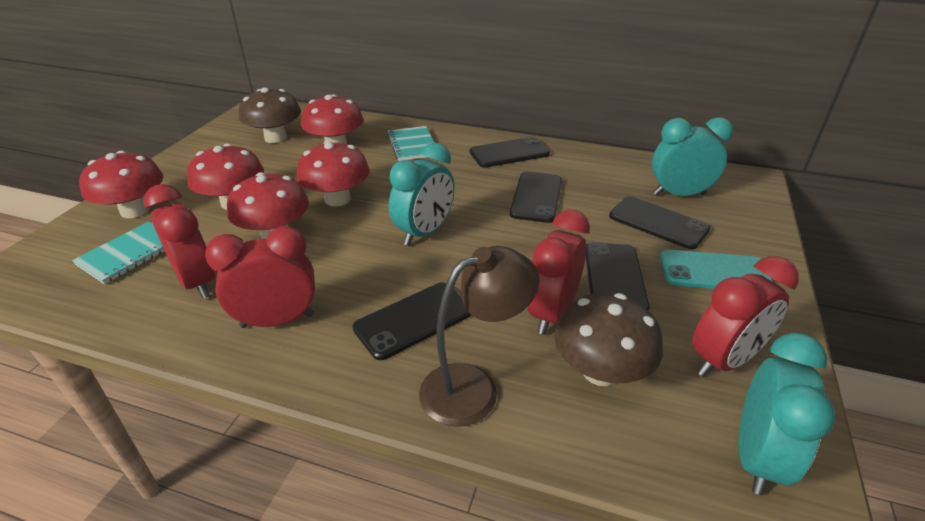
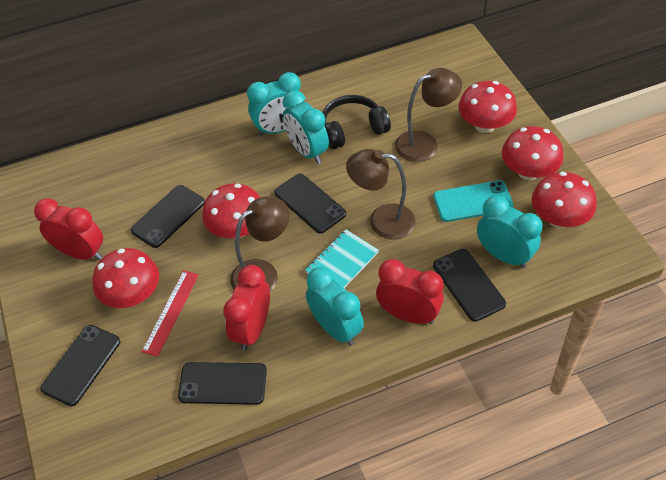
black headphones: 0 -> 1
brown lamp: 1 -> 3
brown mushroom: 2 -> 0
red clock: 4 -> 3
red ruler: 0 -> 1
turquoise clock: 3 -> 4
turquoise notebook: 2 -> 1

